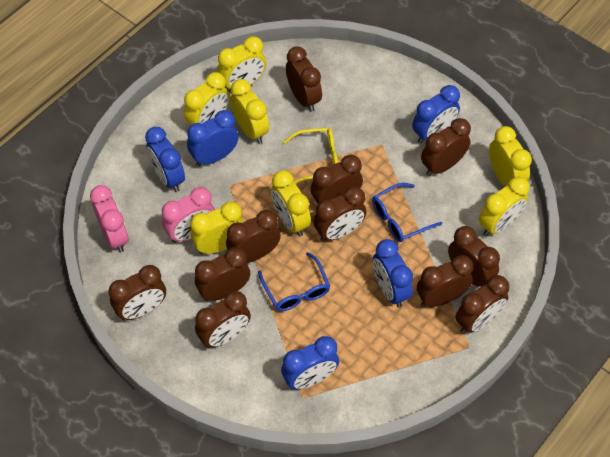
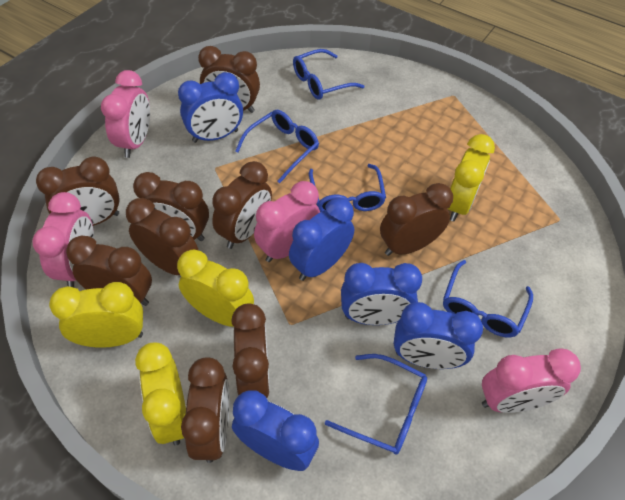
blue glasses: 2 -> 5
brown clock: 11 -> 9
pink clock: 2 -> 4
yellow clock: 7 -> 4
yellow glasses: 1 -> 0

